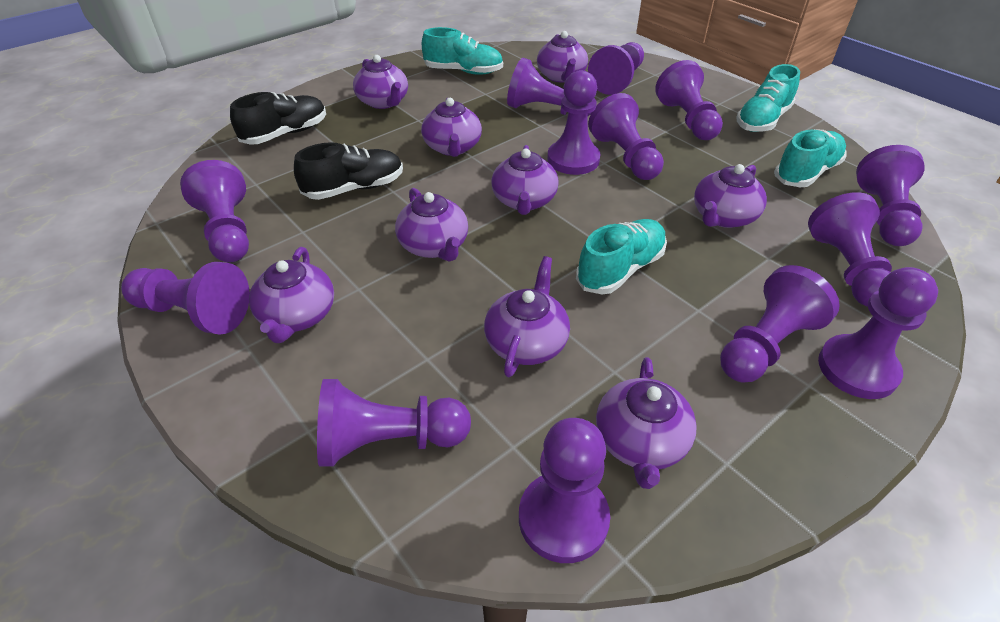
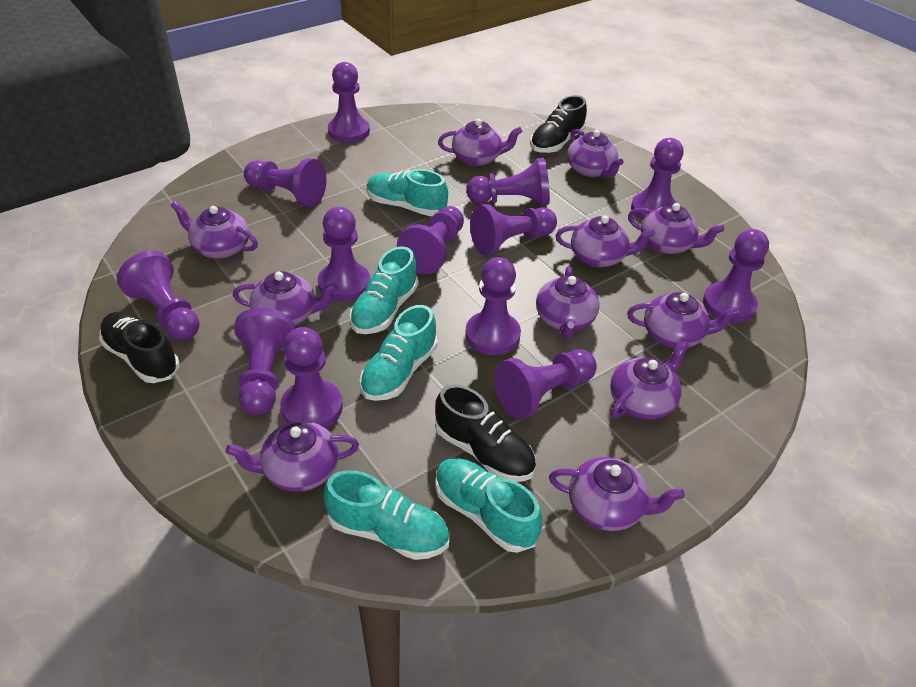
black shoe: 2 -> 3
purple teapot: 9 -> 11
turquoise shoe: 4 -> 5

